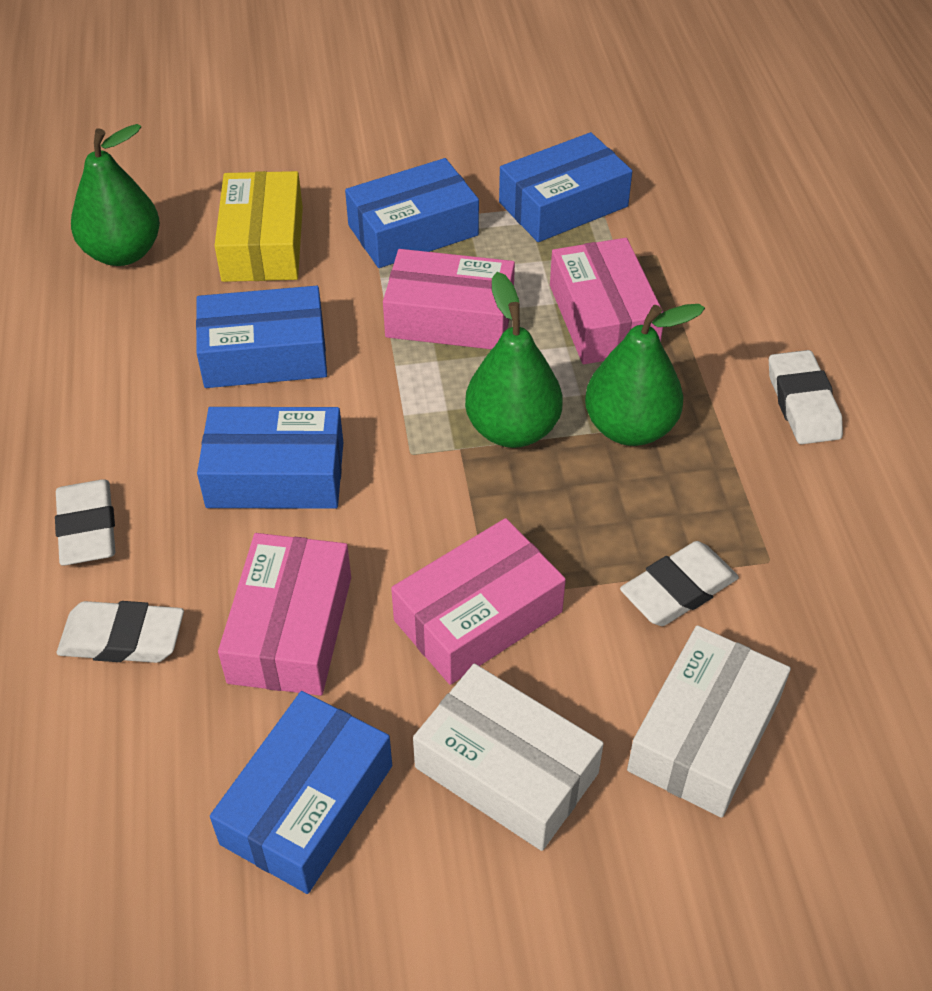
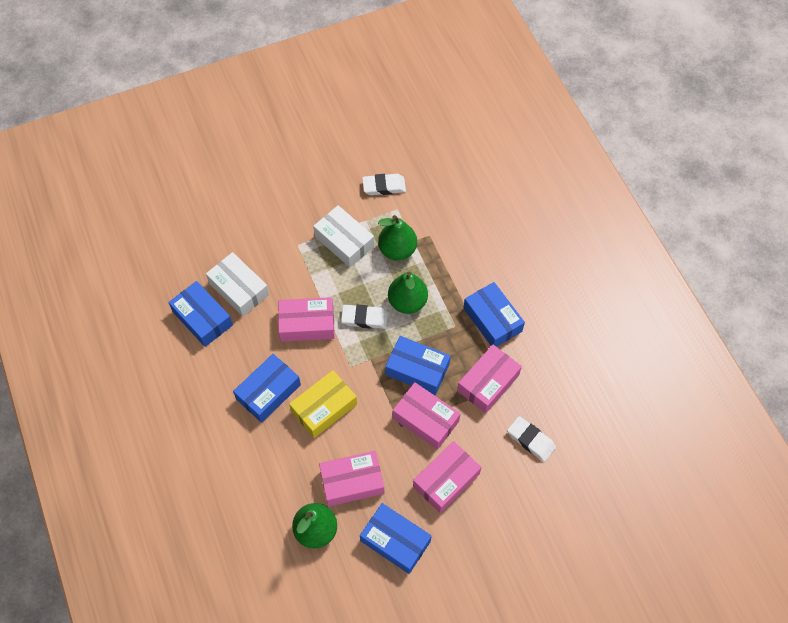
pink box: 4 -> 5
white eraser: 4 -> 3

